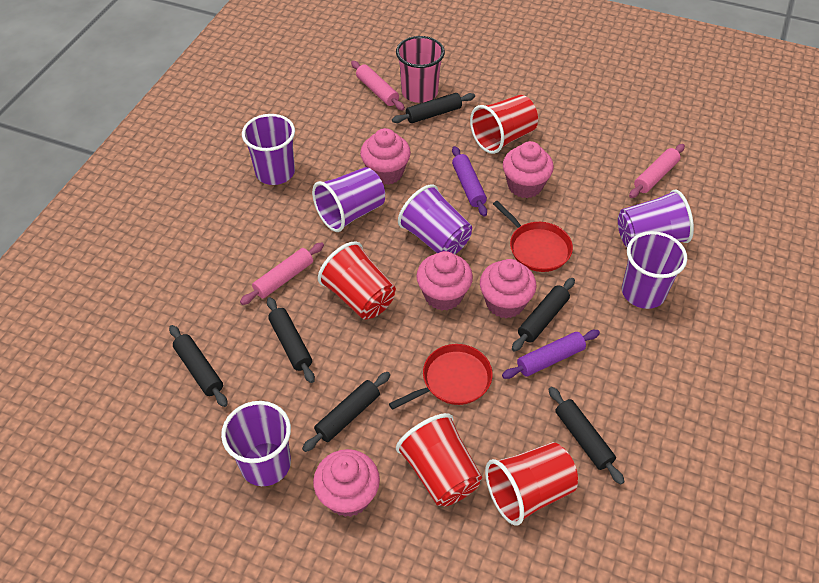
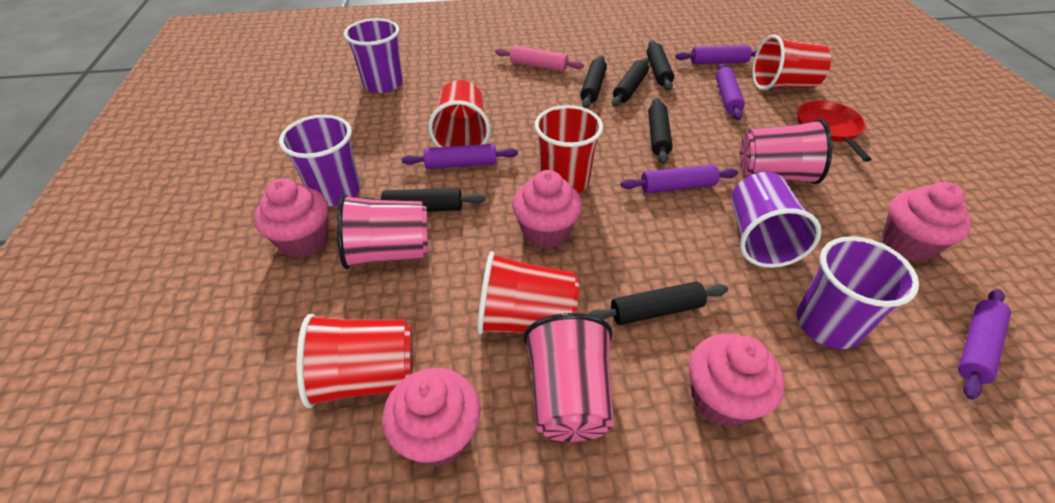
pink cup: 1 -> 3
pink rolling pin: 3 -> 1
purple cup: 6 -> 4
purple rolling pin: 2 -> 5
red cup: 4 -> 5
red pan: 2 -> 1

